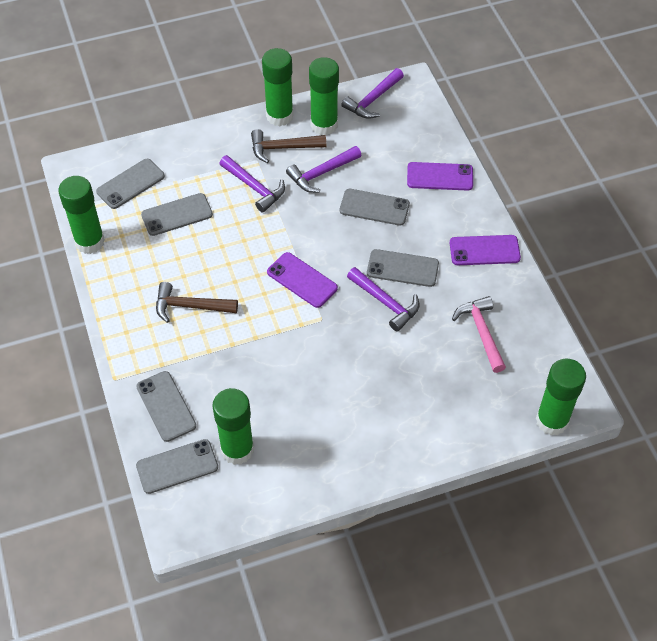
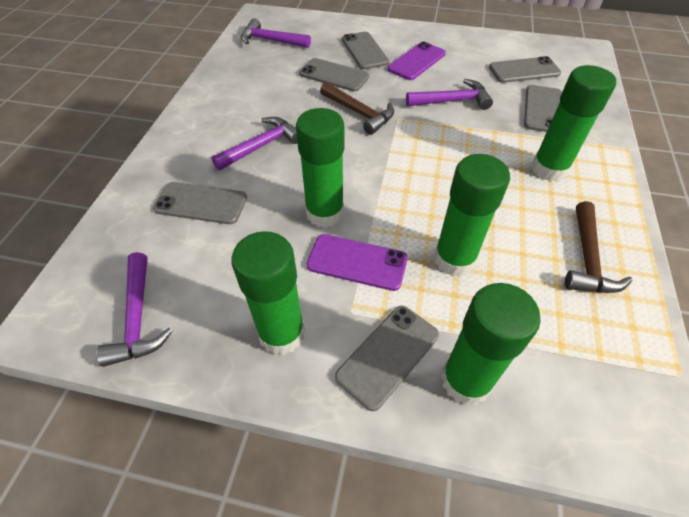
pink hammer: 1 -> 0
purple phone: 3 -> 2

